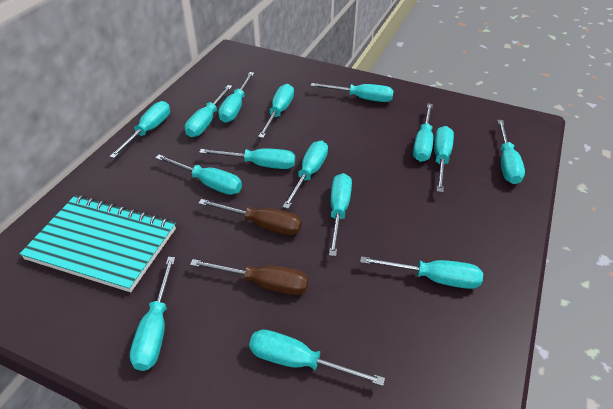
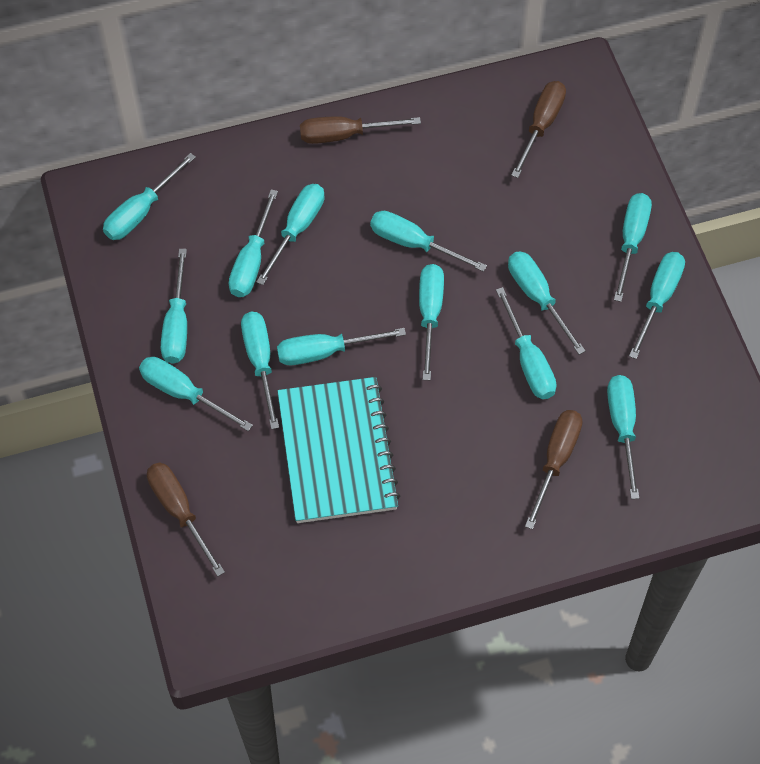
brown screwdriver: 2 -> 4
turquoise screwdriver: 15 -> 14

